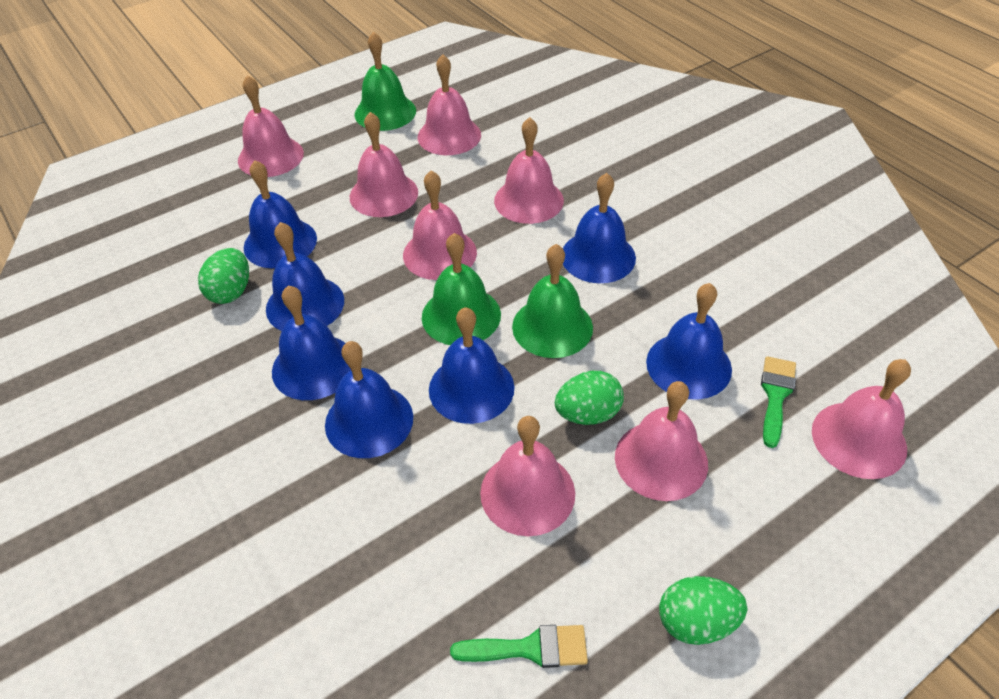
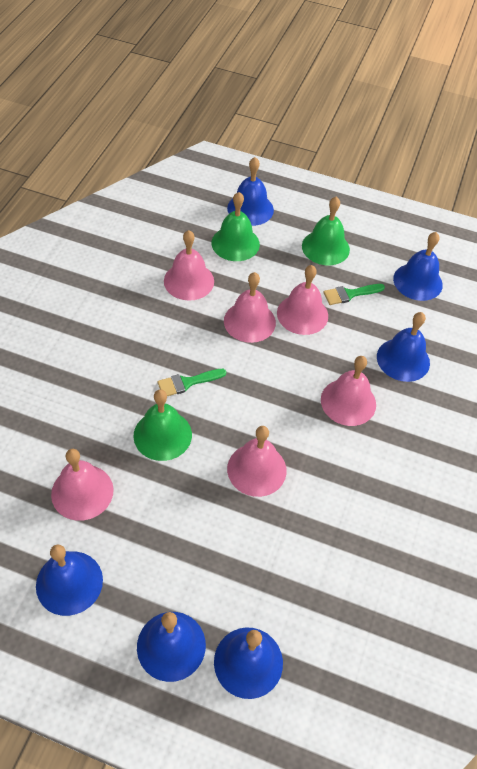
blue bell: 7 -> 6
green egg: 3 -> 0
pink bell: 8 -> 6

